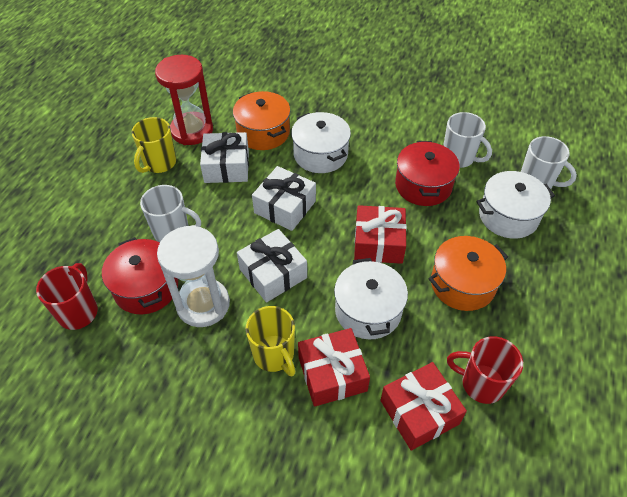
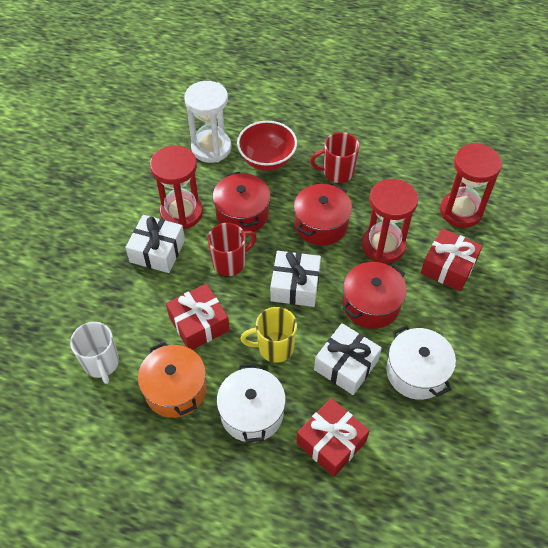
orange pot: 2 -> 1
red bowl: 0 -> 1
red hourglass: 1 -> 3
red pot: 2 -> 3
white mug: 3 -> 1
white pot: 3 -> 2
yellow mug: 2 -> 1

